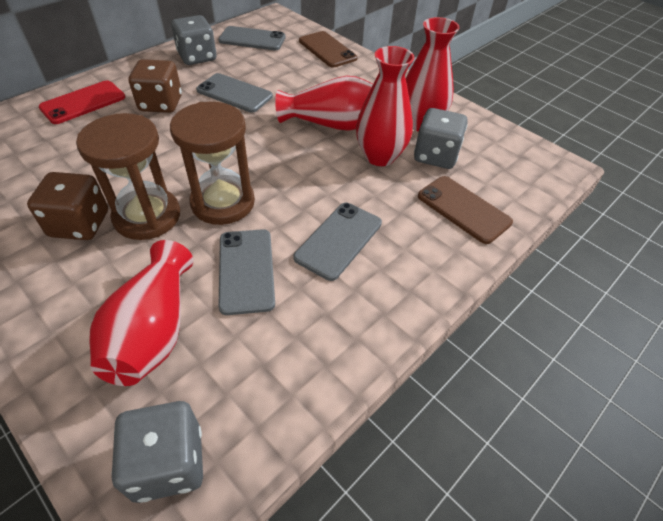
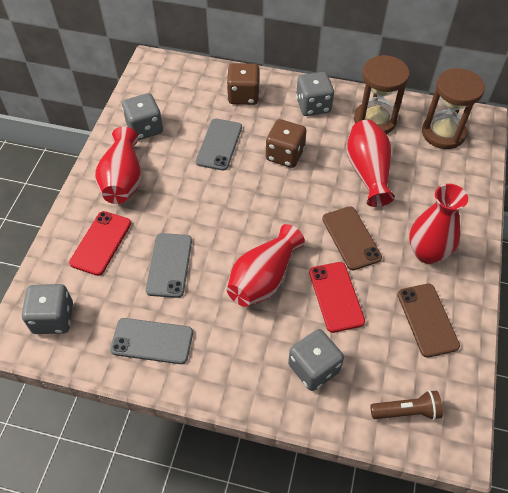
brown flashlight: 0 -> 1
grey dice: 3 -> 4
grey phone: 4 -> 3
red phone: 1 -> 2

